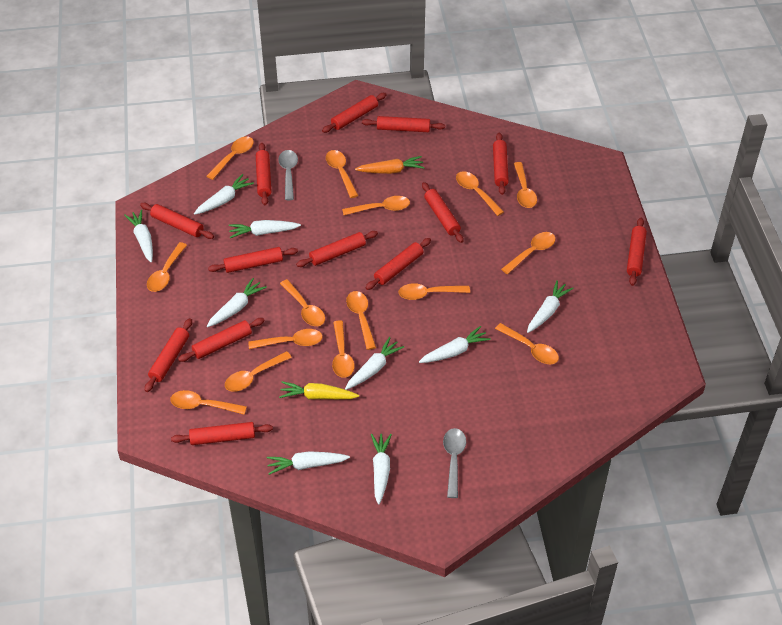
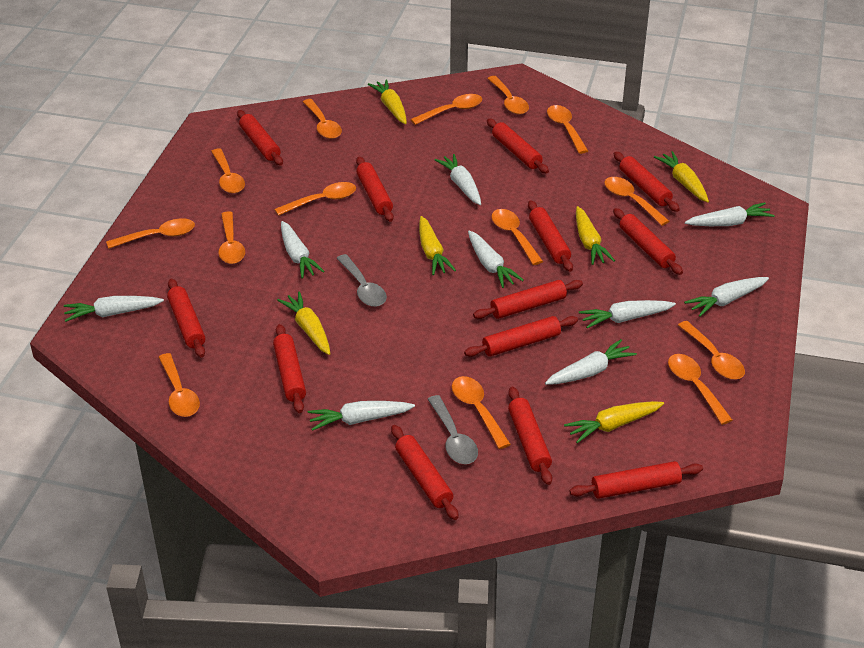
orange carrot: 1 -> 0
orange spoon: 15 -> 14
yellow carrot: 1 -> 6

